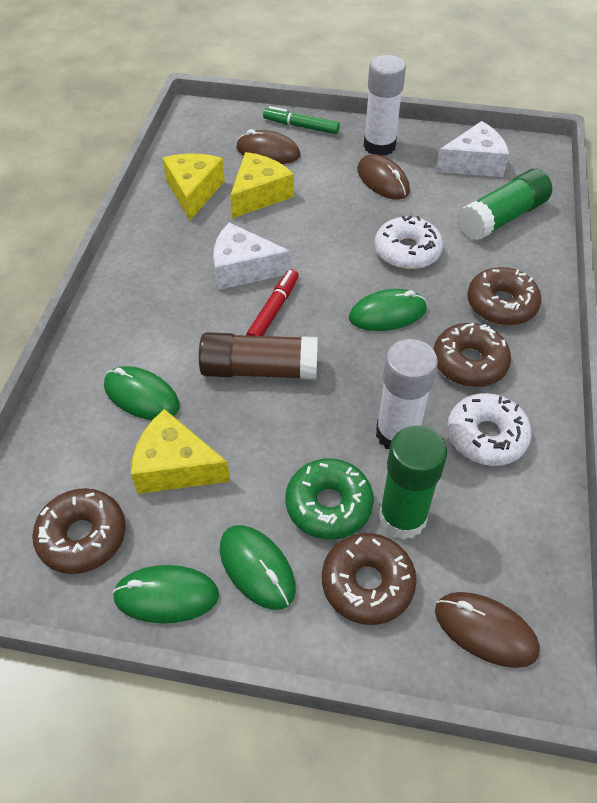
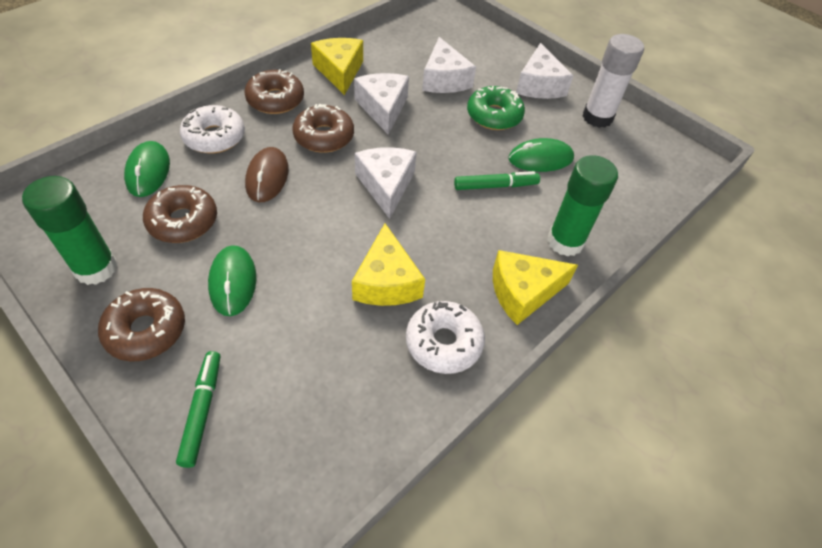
brown glue stick: 1 -> 0
brown mouse: 3 -> 1
green marker: 1 -> 2
green mouse: 4 -> 3
red marker: 1 -> 0
white cheese: 2 -> 4
white glue stick: 2 -> 1

